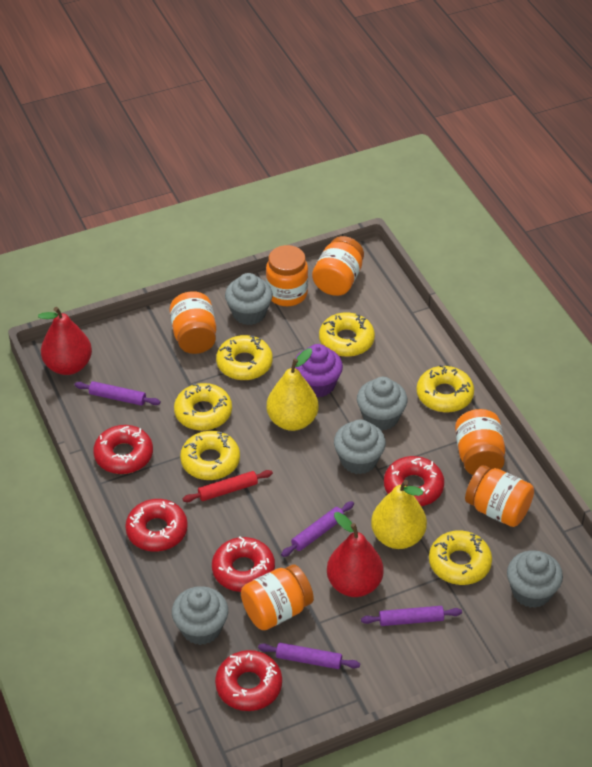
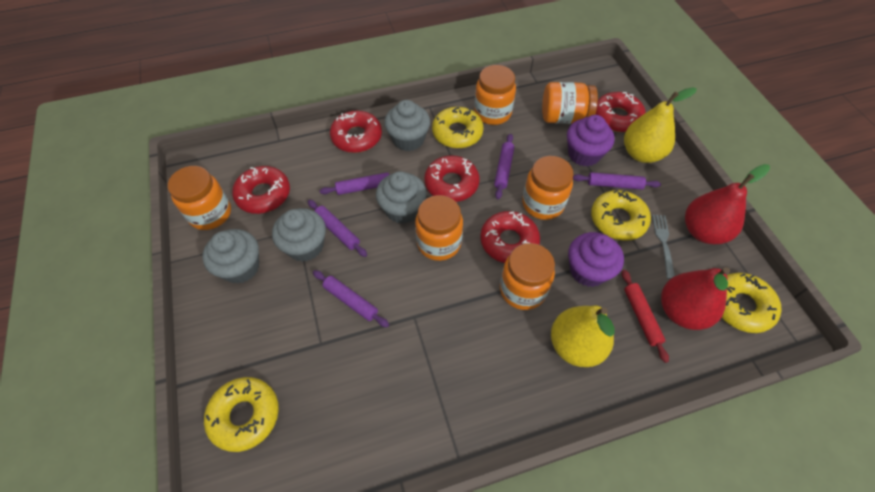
grey cupcake: 5 -> 4
grey fork: 0 -> 1
purple cupcake: 1 -> 2
purple rolling pin: 4 -> 5
yellow donut: 6 -> 4

